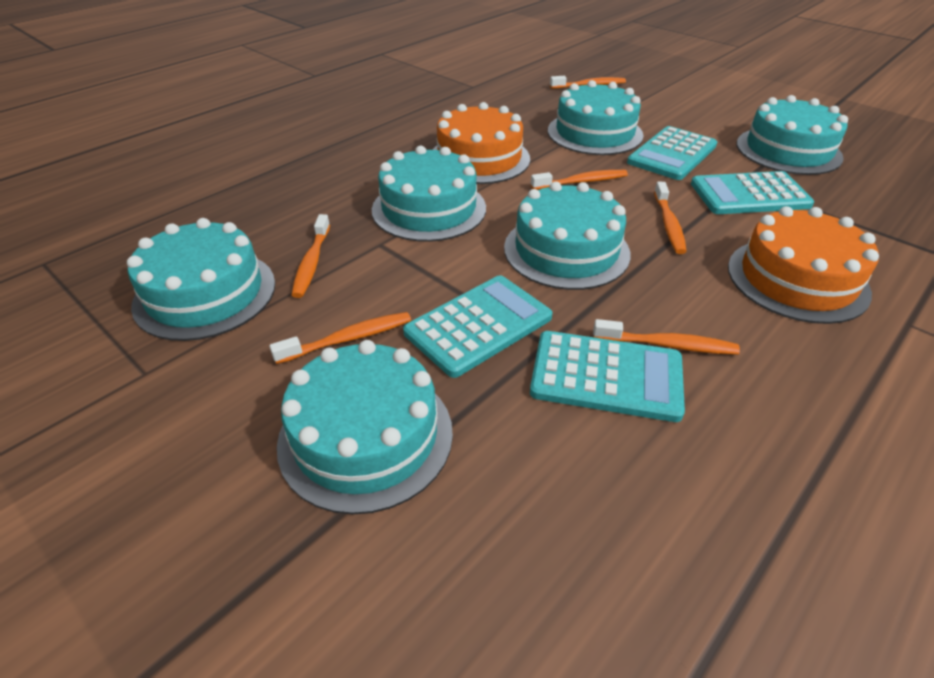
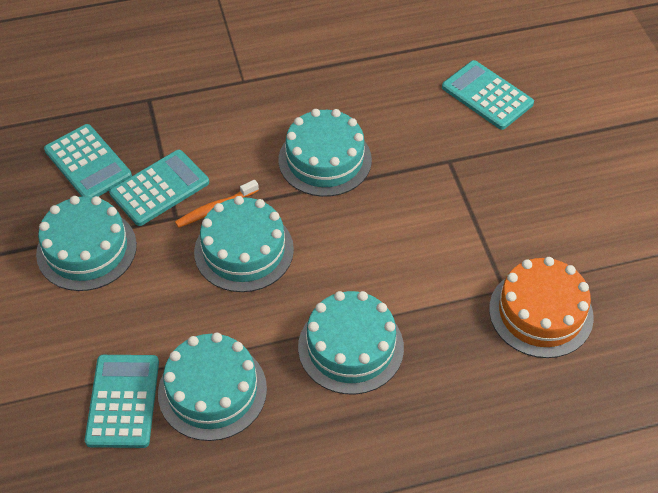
orange cake: 2 -> 1
orange toothbrush: 6 -> 1
turquoise cake: 6 -> 5

